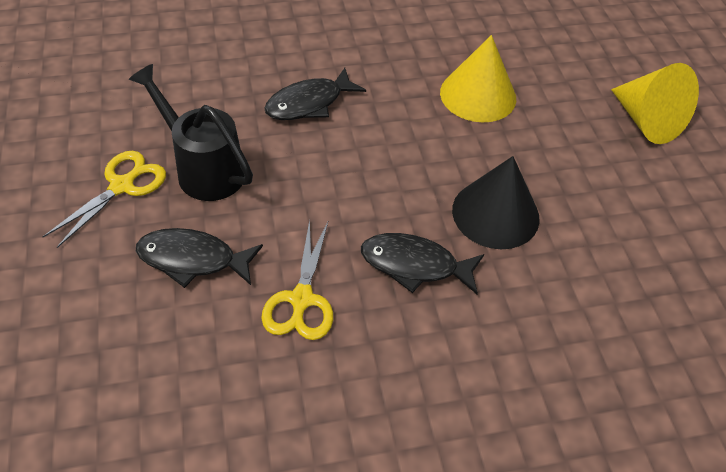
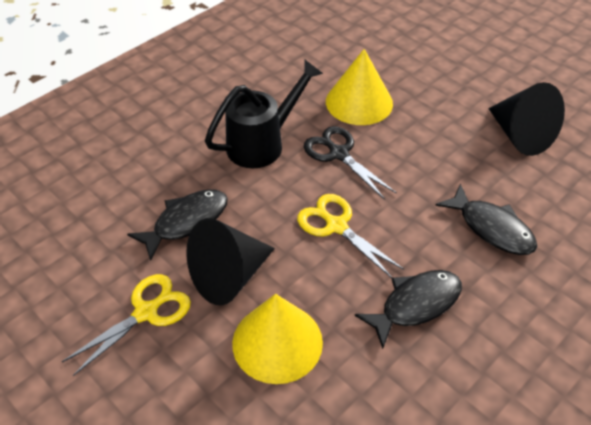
black cone: 1 -> 2
black scissors: 0 -> 1

